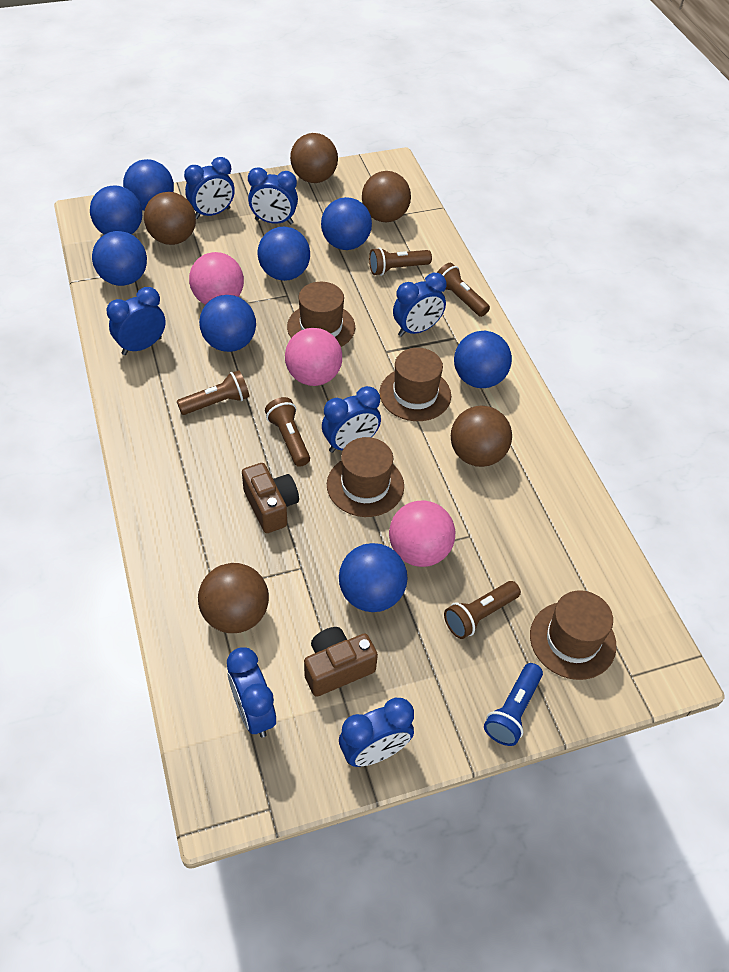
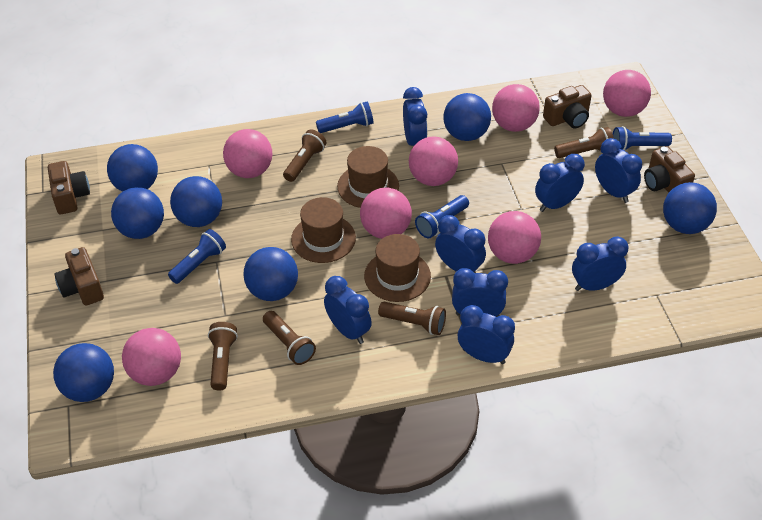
blue ball: 8 -> 7
blue clock: 7 -> 8
blue flashlight: 1 -> 4
brown ball: 5 -> 0
brown camera: 2 -> 4
brown hat: 4 -> 3
pink ball: 3 -> 7

